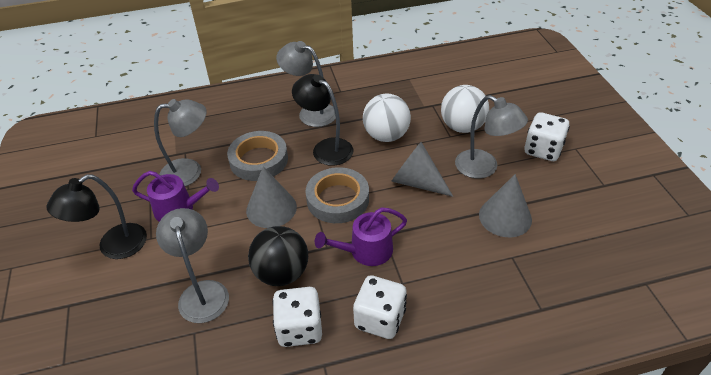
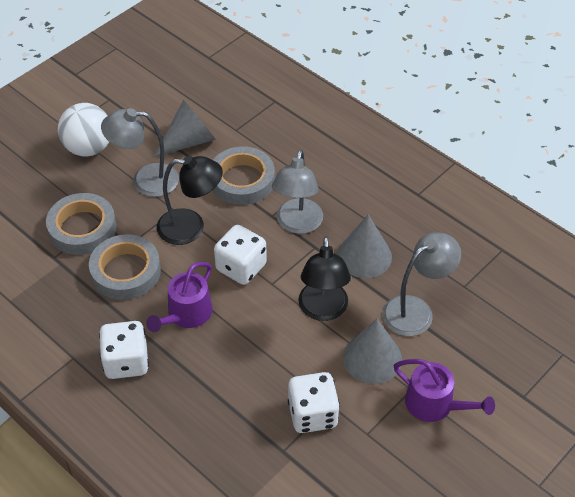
black ball: 1 -> 0
grey lamp: 4 -> 3
grey tape: 2 -> 3
white ball: 2 -> 1

